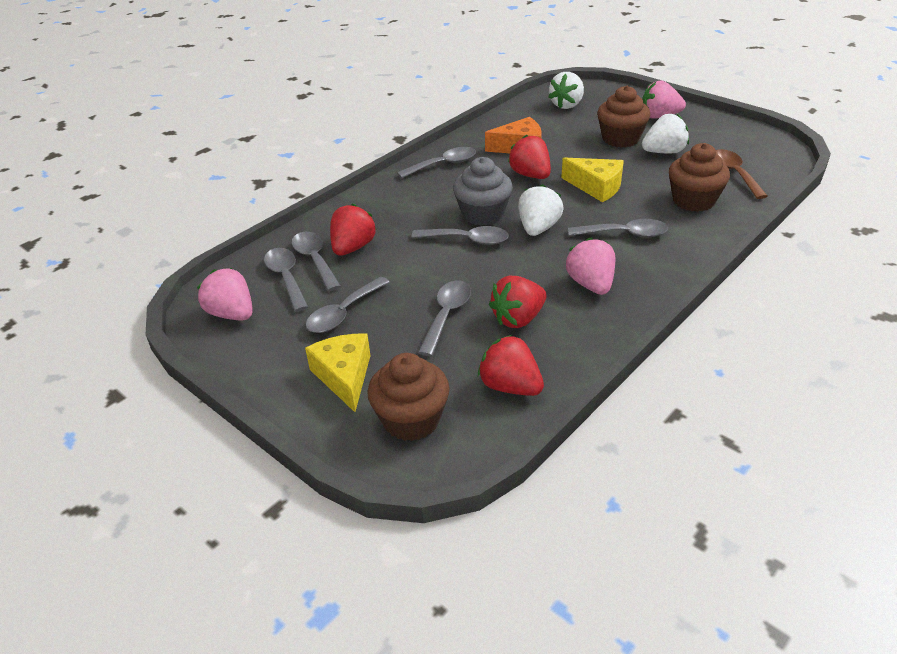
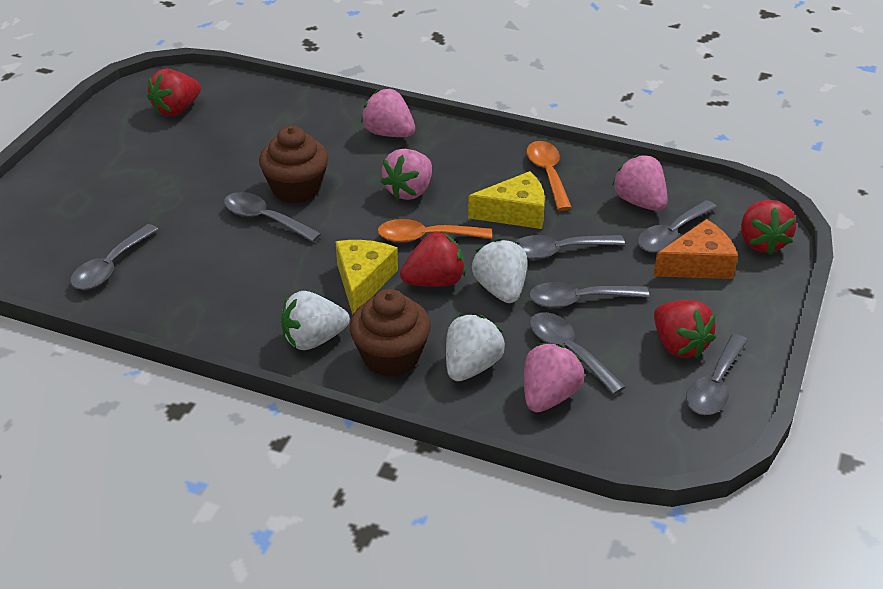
brown cupcake: 3 -> 2
brown spoon: 1 -> 0
grey cupcake: 1 -> 0
orange spoon: 0 -> 2
pink strawberry: 3 -> 4

